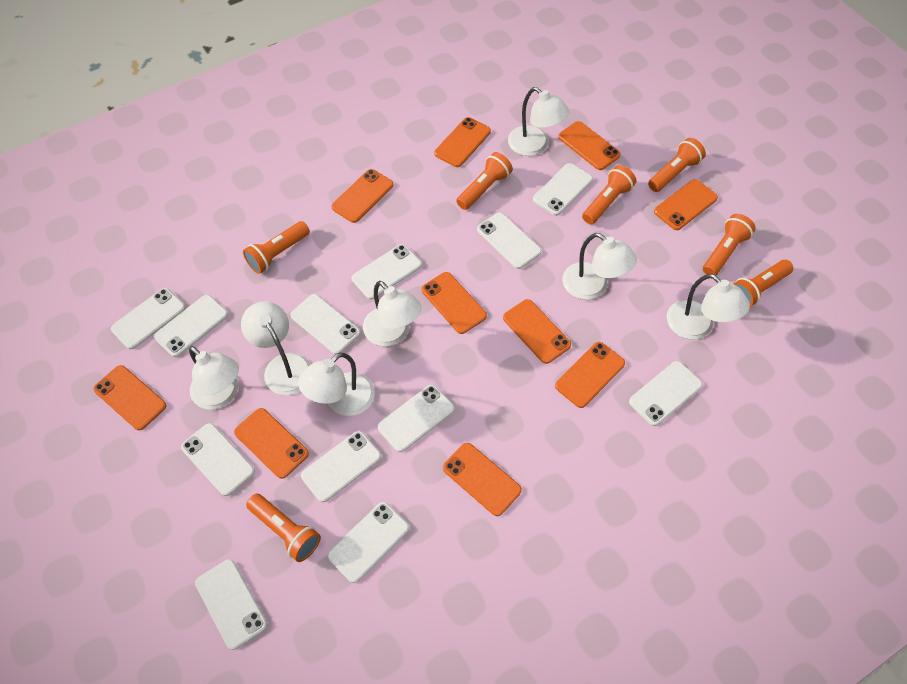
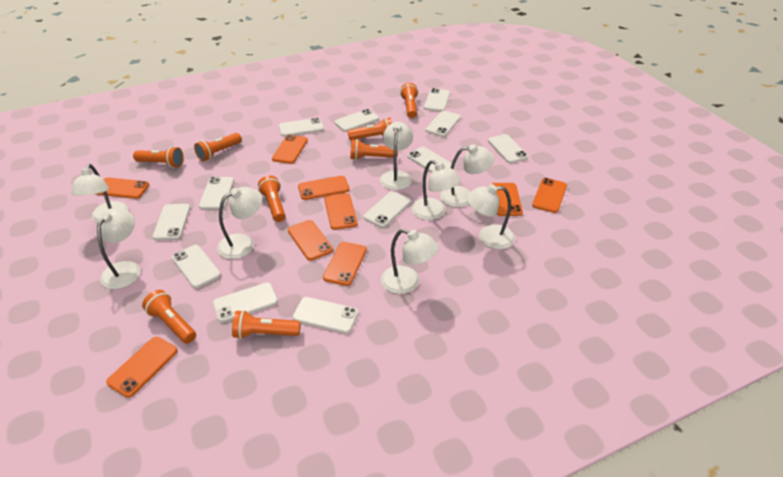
orange flashlight: 7 -> 8
orange phone: 10 -> 9
white lamp: 7 -> 8

